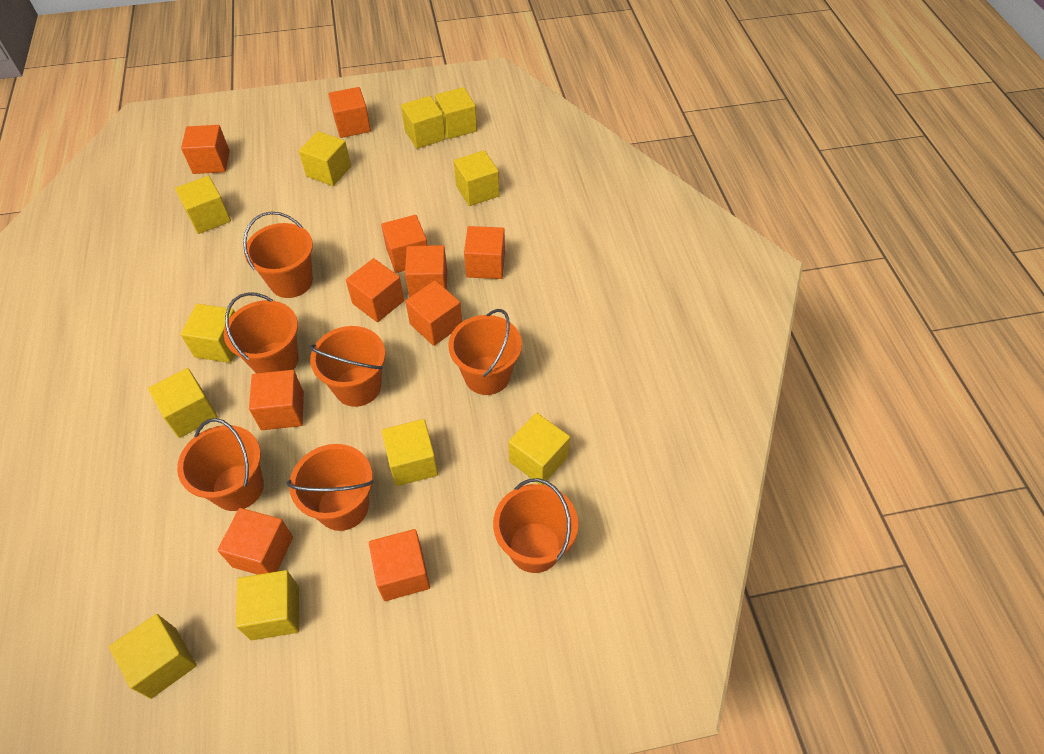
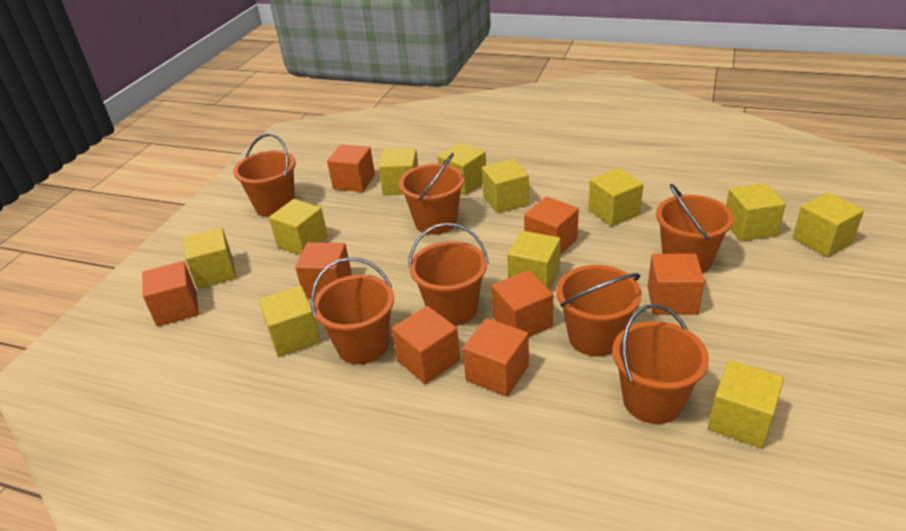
orange cube: 10 -> 8

